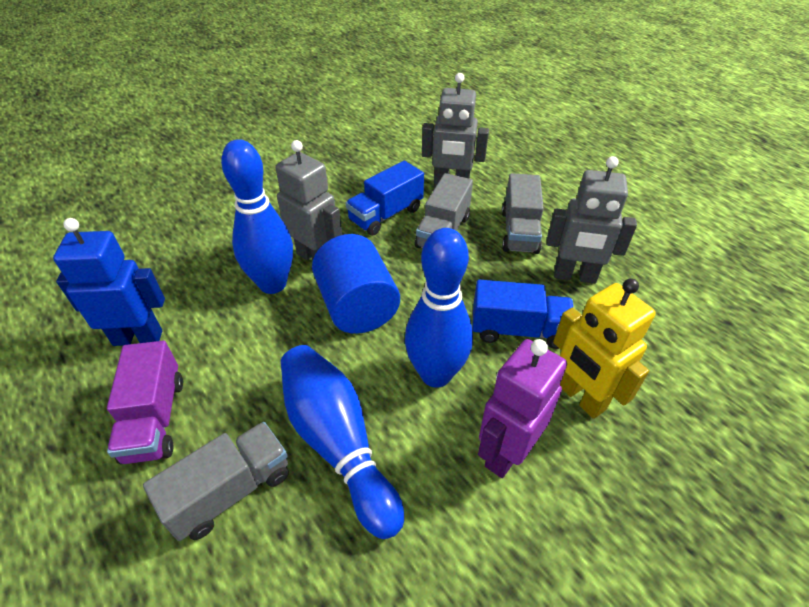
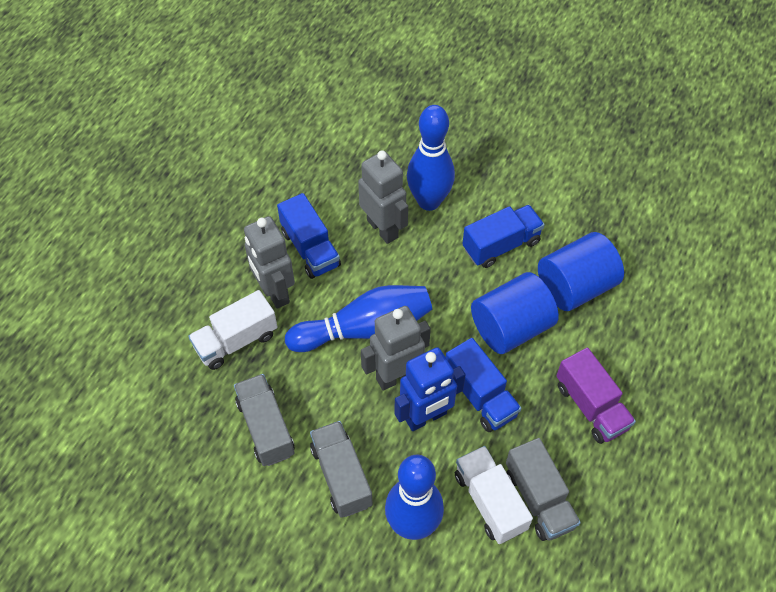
blue cylinder: 1 -> 2
blue truck: 2 -> 3
purple robot: 1 -> 0
white truck: 0 -> 2
yellow robot: 1 -> 0

